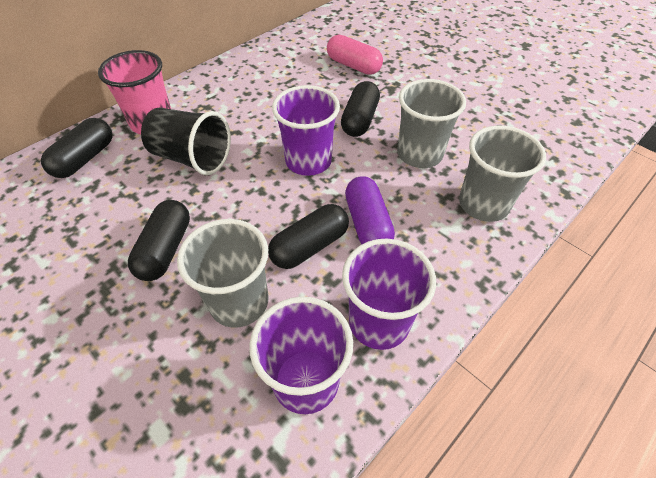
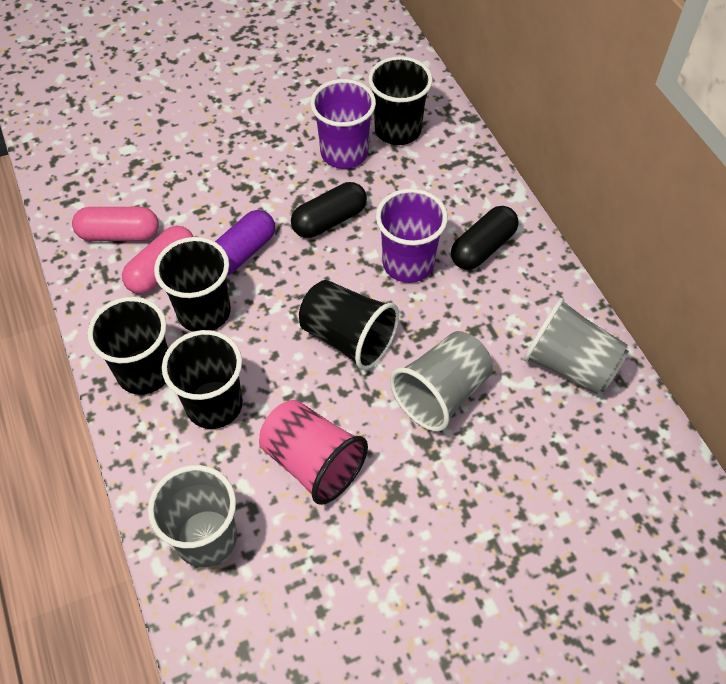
black capsule: 4 -> 2
black cup: 1 -> 5
pink capsule: 1 -> 2
purple cup: 3 -> 2

